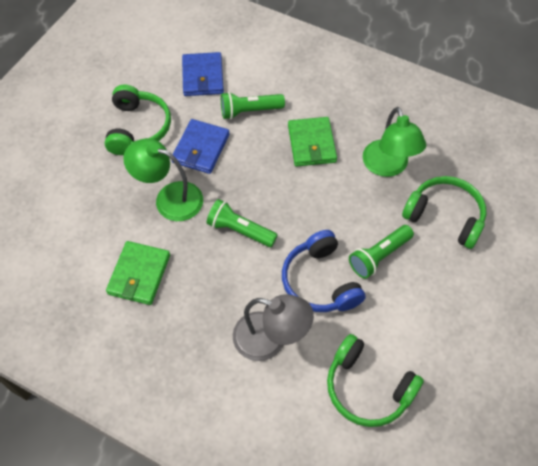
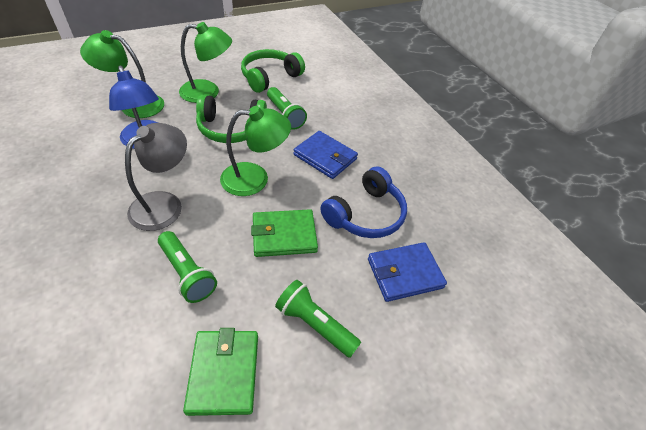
blue lamp: 0 -> 1
green headphones: 3 -> 2
green lamp: 2 -> 3

